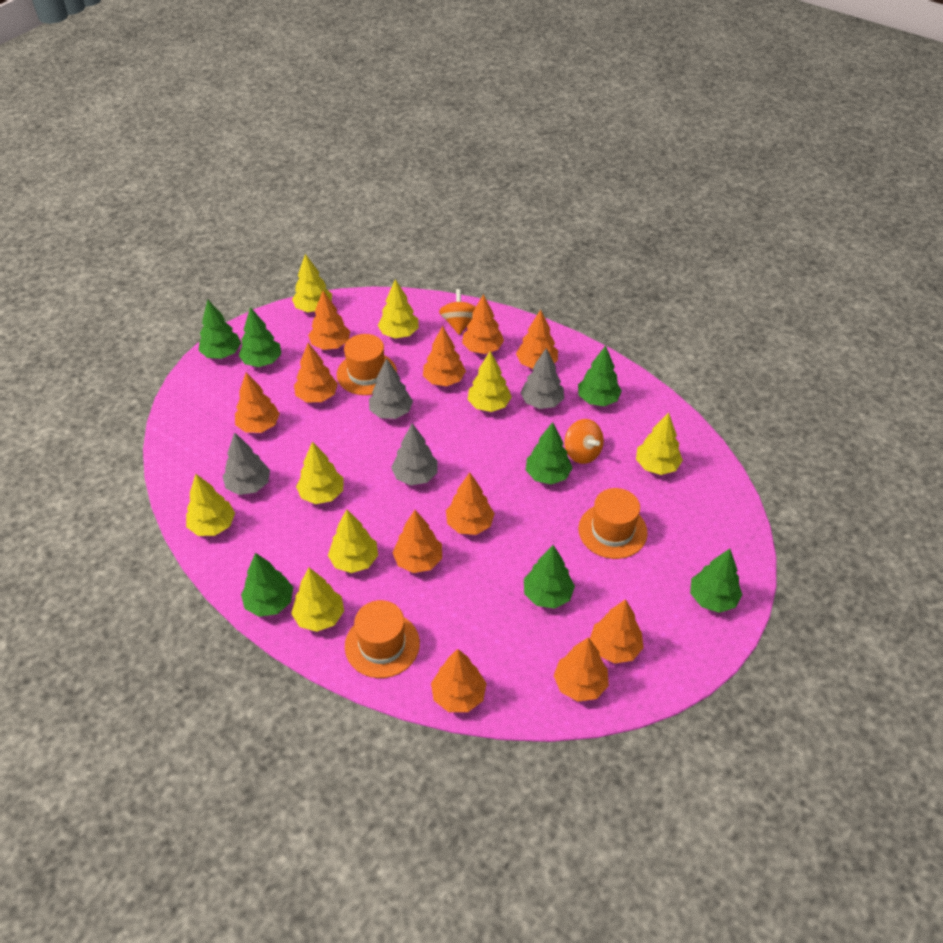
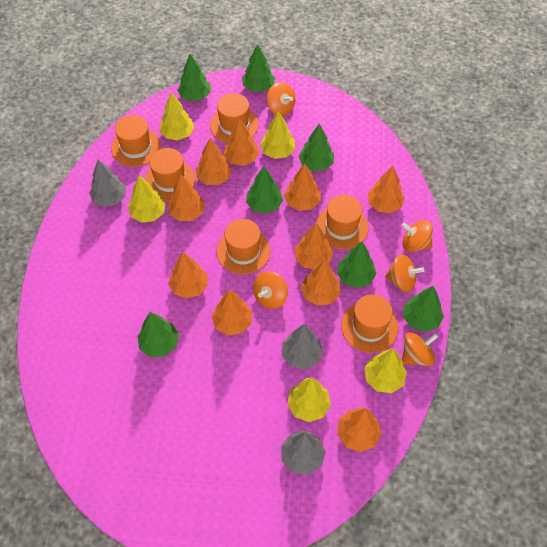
grey tree: 4 -> 3
orange hat: 3 -> 6
orange spinning top: 2 -> 5
orange tree: 11 -> 10
yellow tree: 8 -> 5

